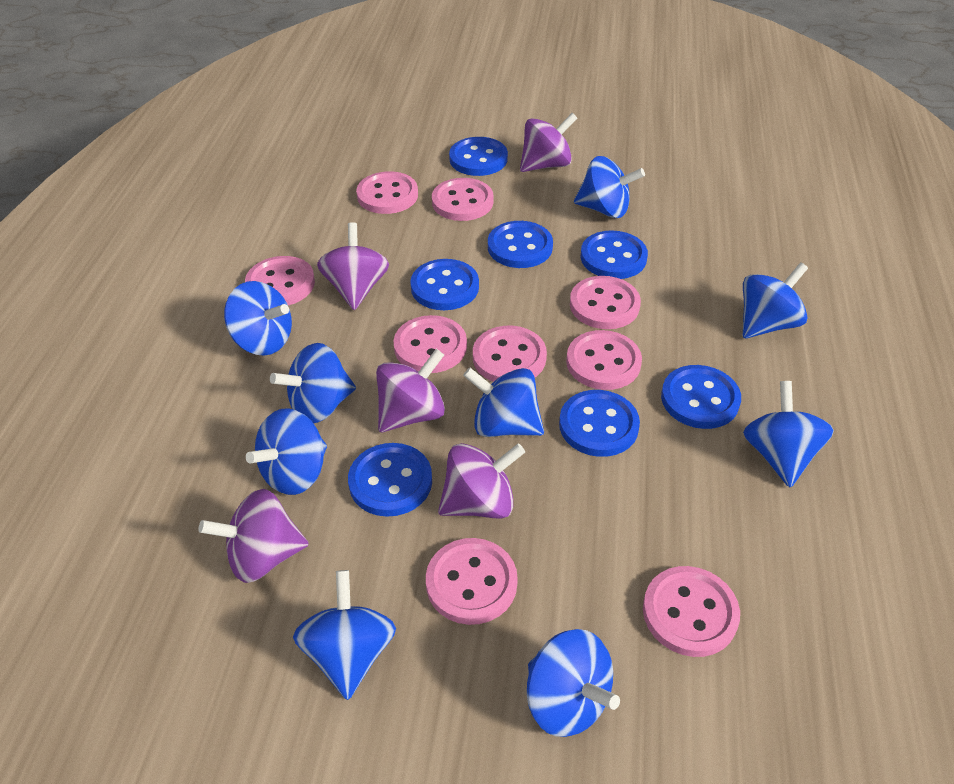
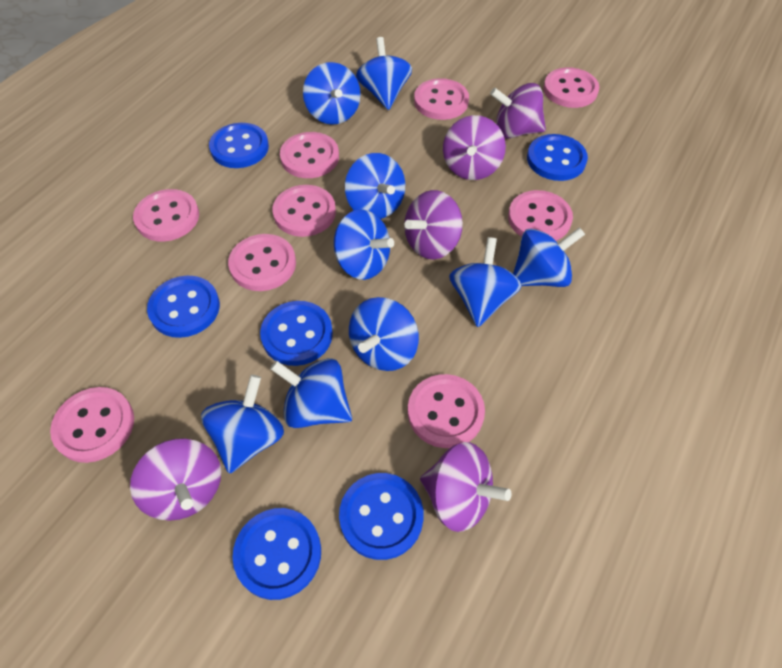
blue button: 7 -> 6

